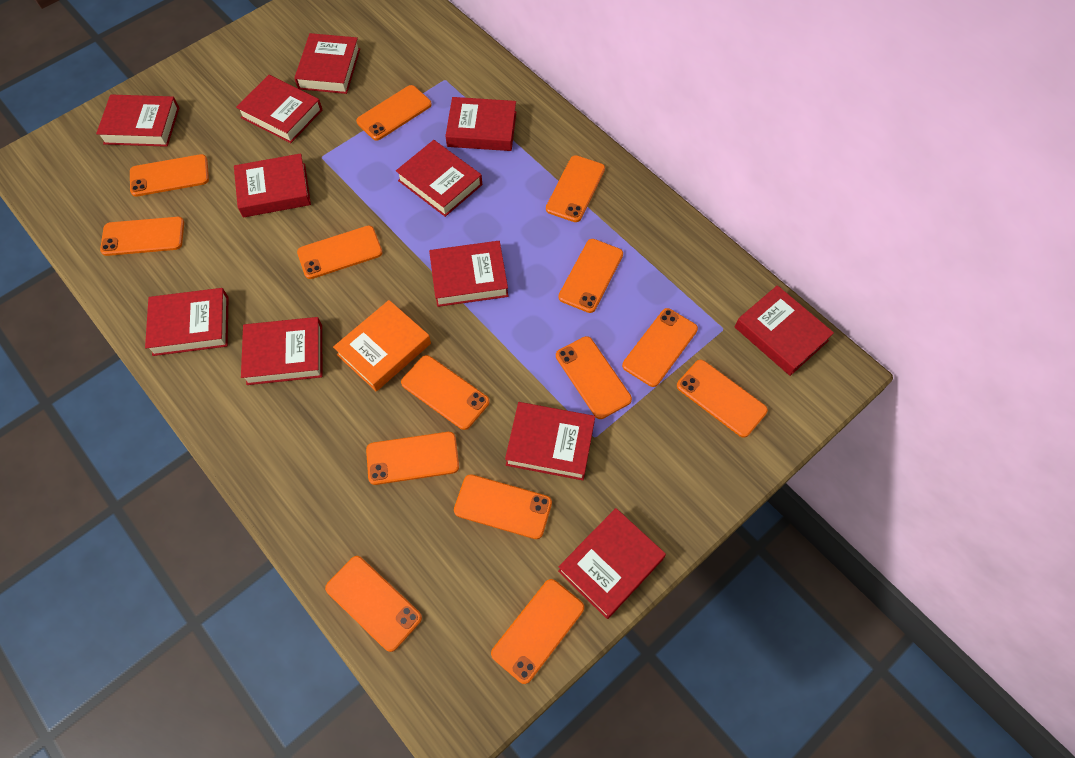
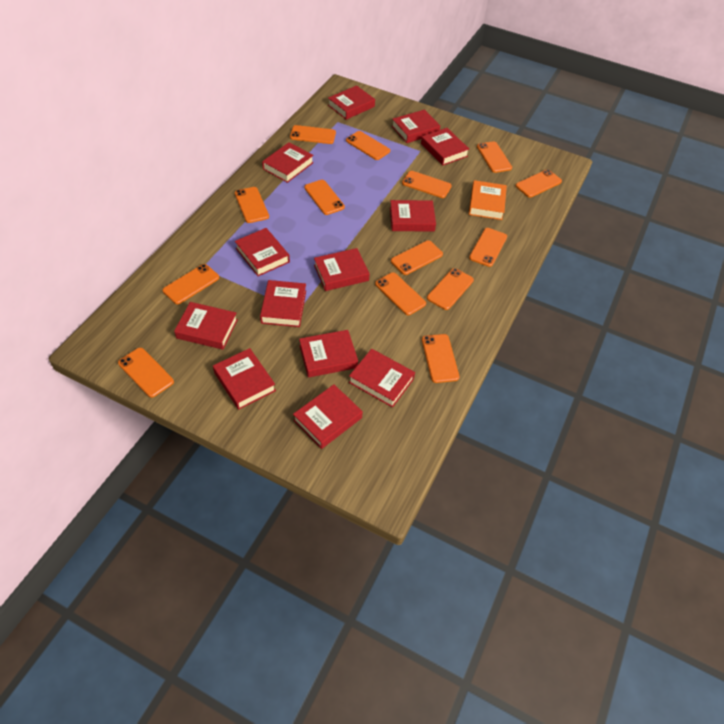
red book: 12 -> 13

